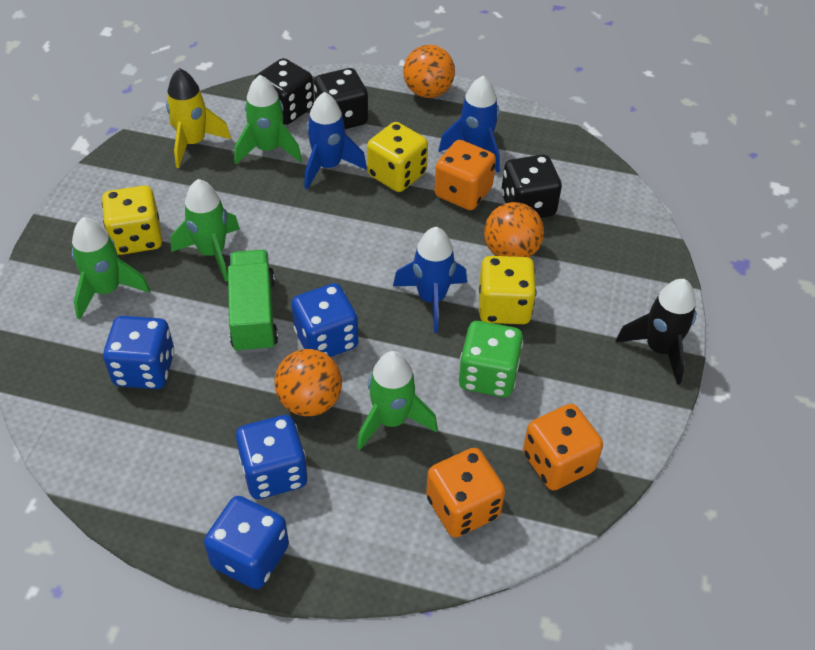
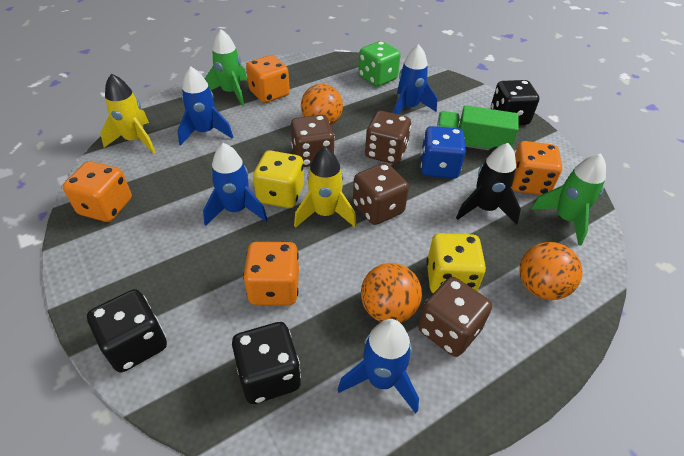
blue dice: 4 -> 1
blue rocket: 3 -> 4
brown dice: 0 -> 4
green rocket: 4 -> 2
orange dice: 3 -> 4
yellow dice: 3 -> 2
yellow rocket: 1 -> 2

